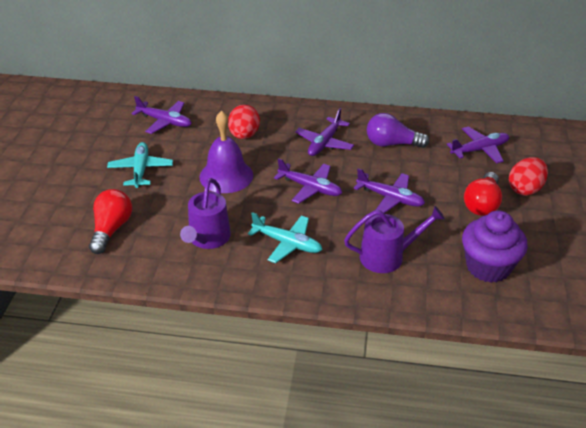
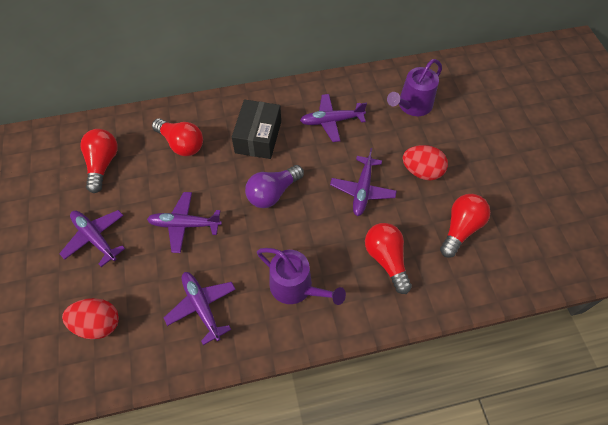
black box: 0 -> 1
purple bell: 1 -> 0
purple cupcake: 1 -> 0
red light bulb: 2 -> 4
turquoise plane: 2 -> 0

